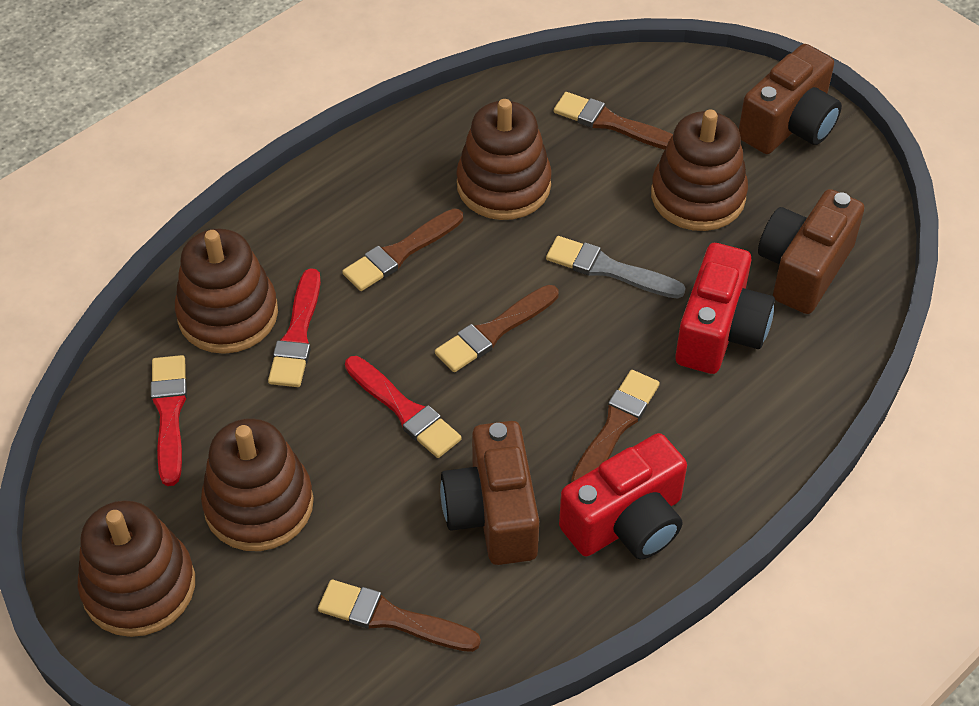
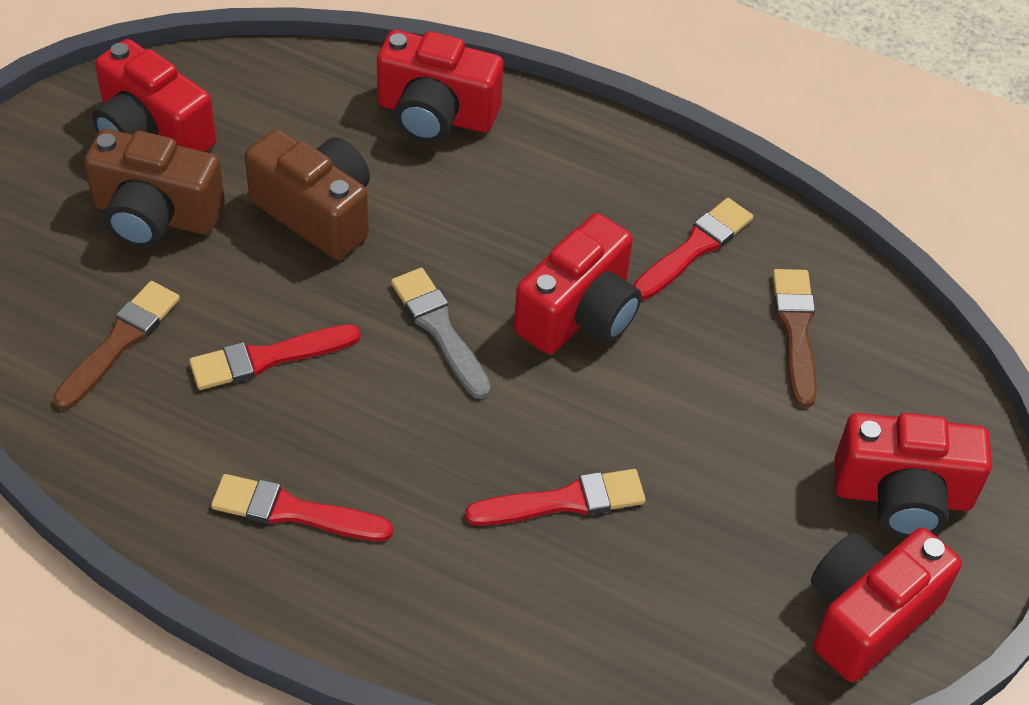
brown brush: 5 -> 2
brown camera: 3 -> 2
brown stacking toy: 5 -> 0
red brush: 3 -> 4
red camera: 2 -> 5

